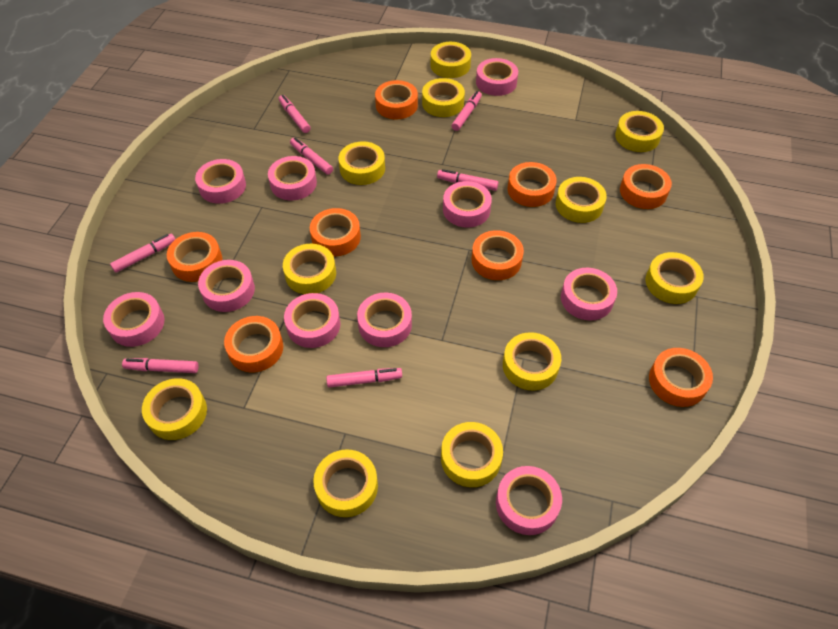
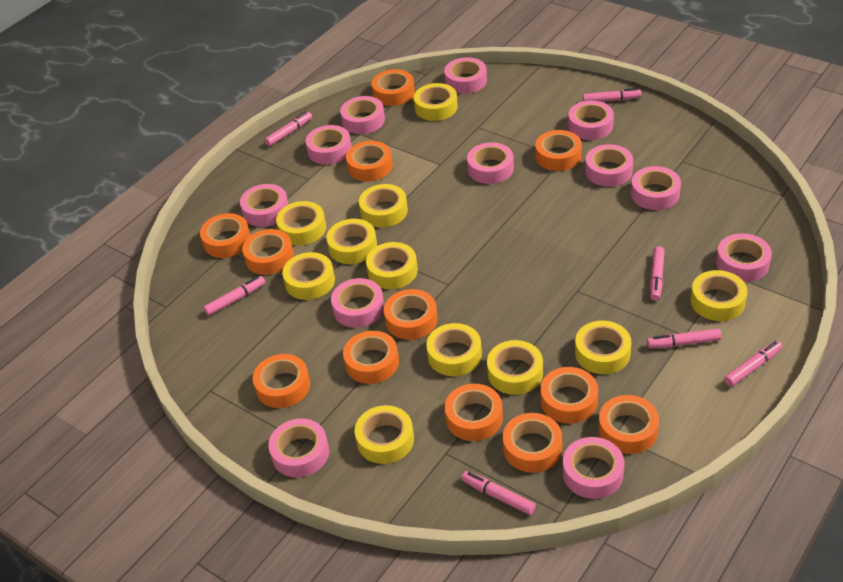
orange tape: 8 -> 12
pink tape: 10 -> 12

